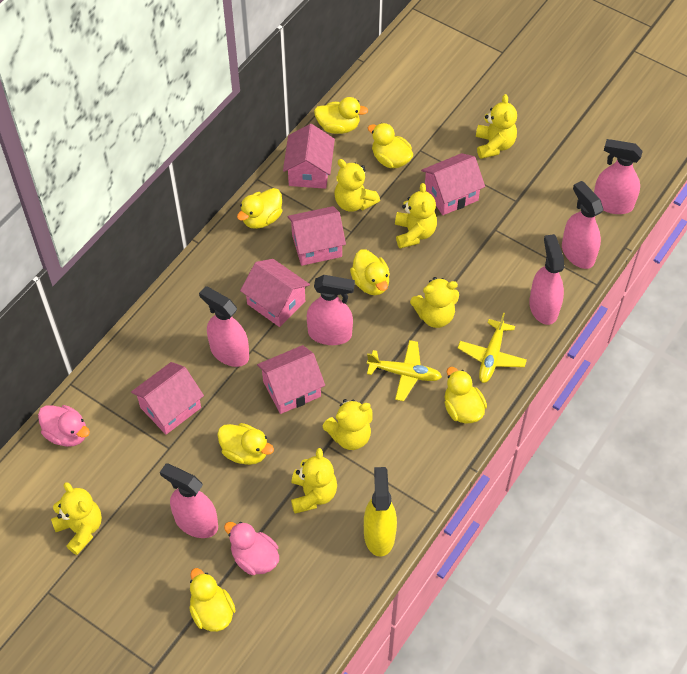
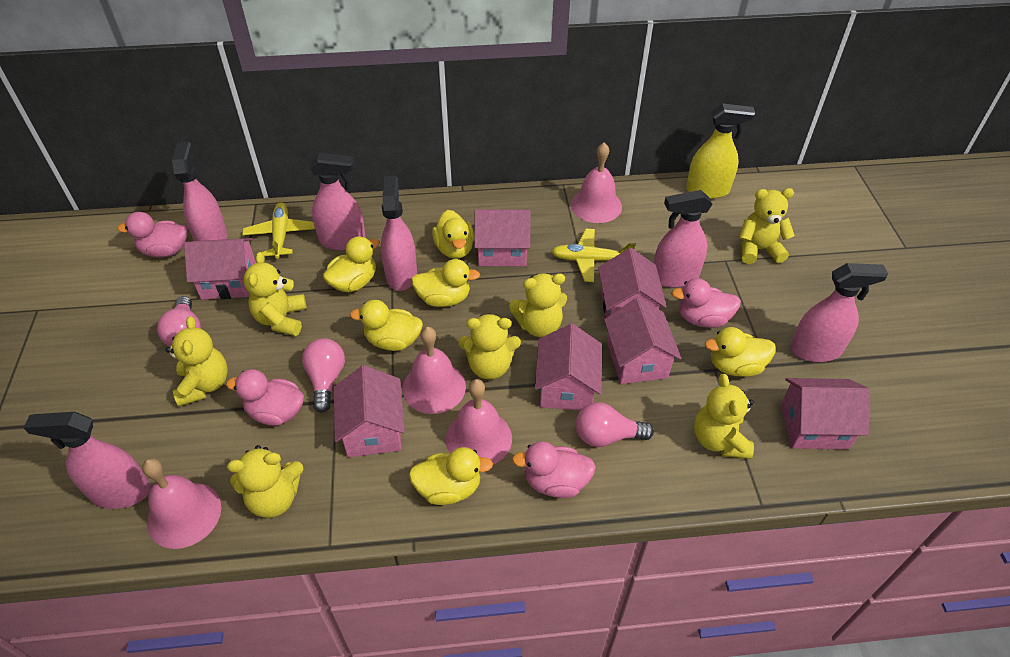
pink bell: 0 -> 4
pink duck: 2 -> 4
pink house: 6 -> 7
pink light bulb: 0 -> 3
yellow duck: 7 -> 6

